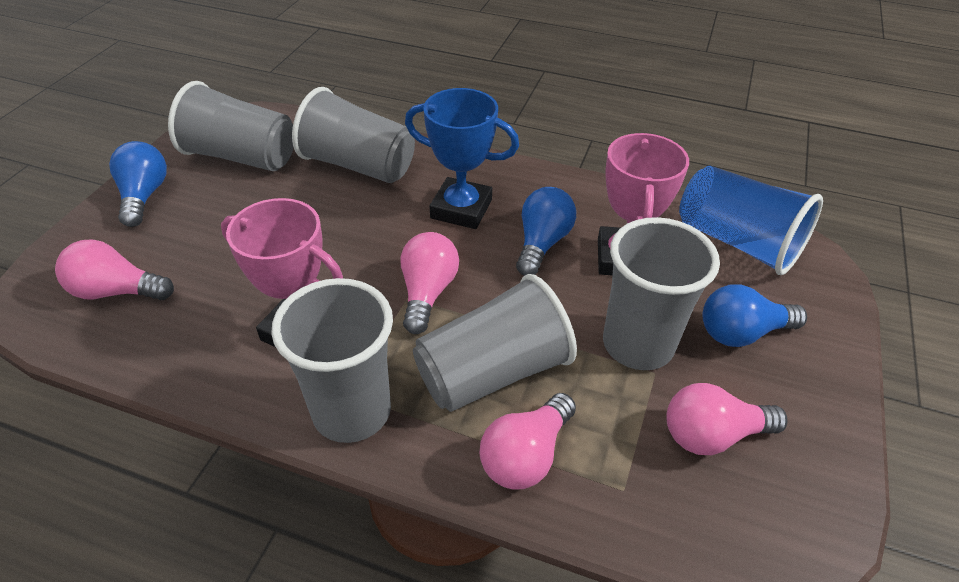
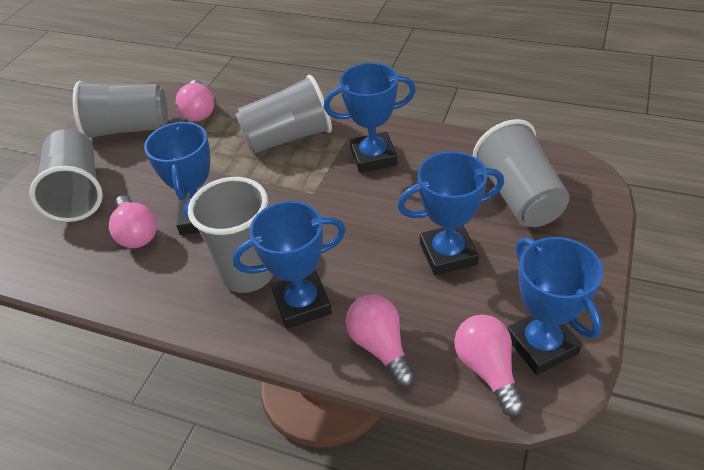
blue cup: 1 -> 0
blue light bulb: 3 -> 0
blue trophy: 1 -> 5
pink trophy: 2 -> 0

